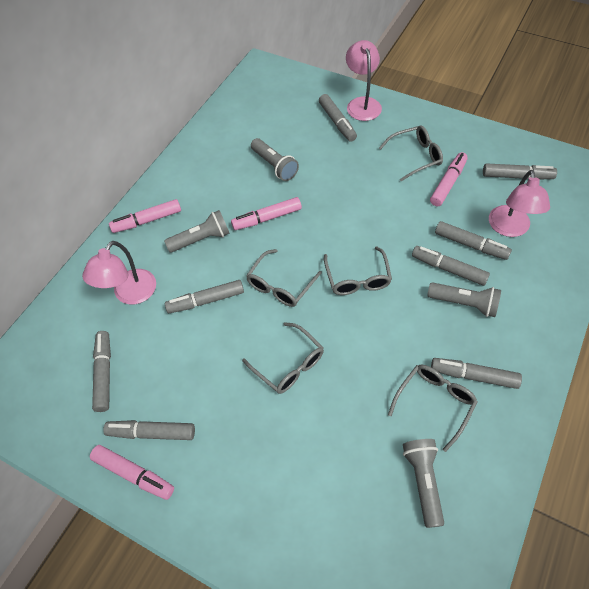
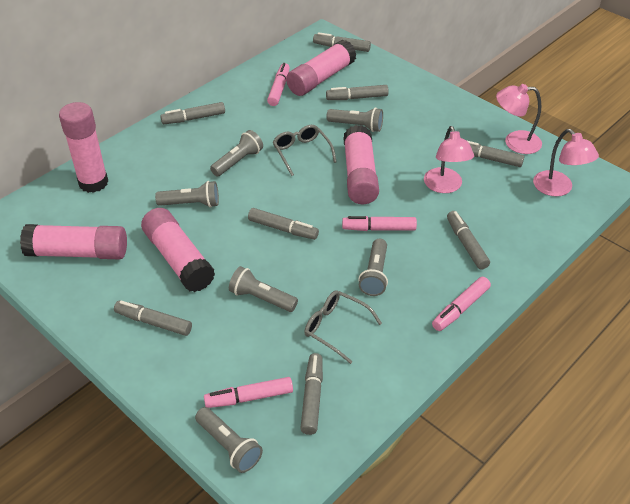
grey flashlight: 4 -> 6
grey glasses: 5 -> 2
pink glue stick: 0 -> 5

